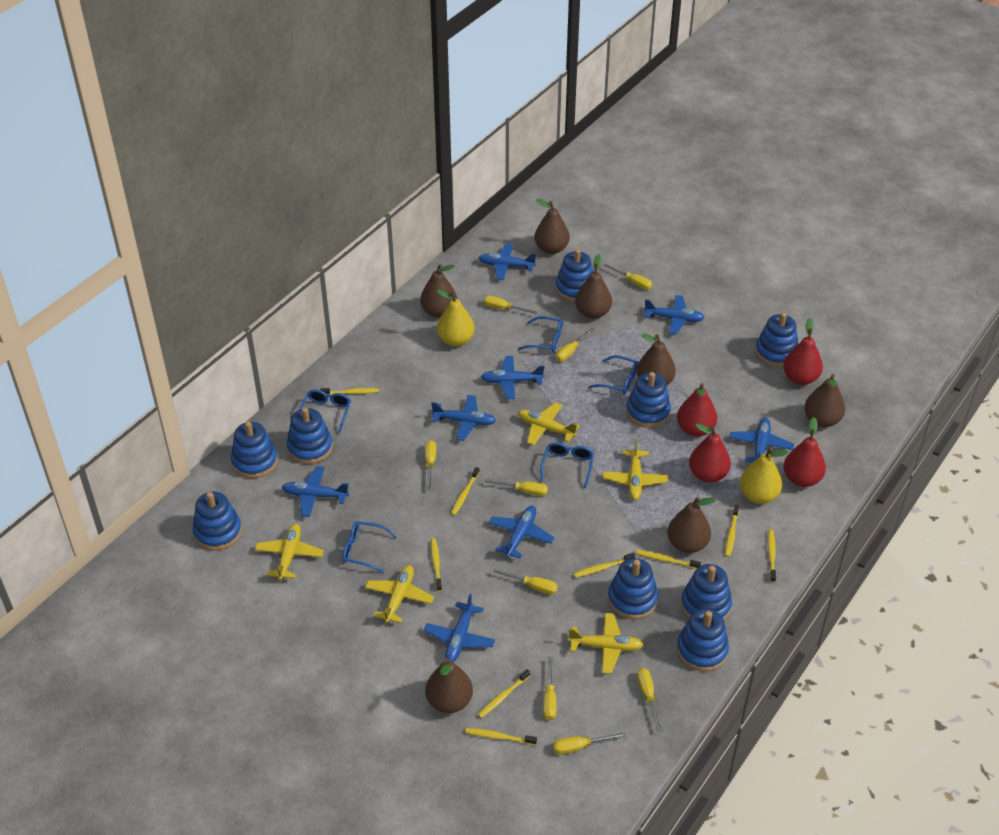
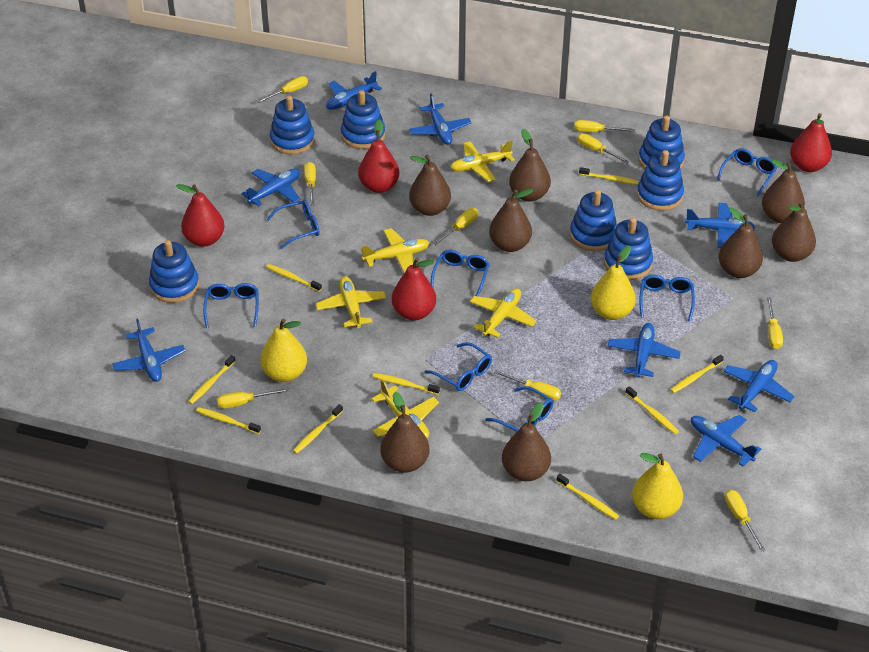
blue glasses: 5 -> 7
blue stacking toy: 9 -> 7
brown pear: 7 -> 8
yellow pear: 2 -> 3

